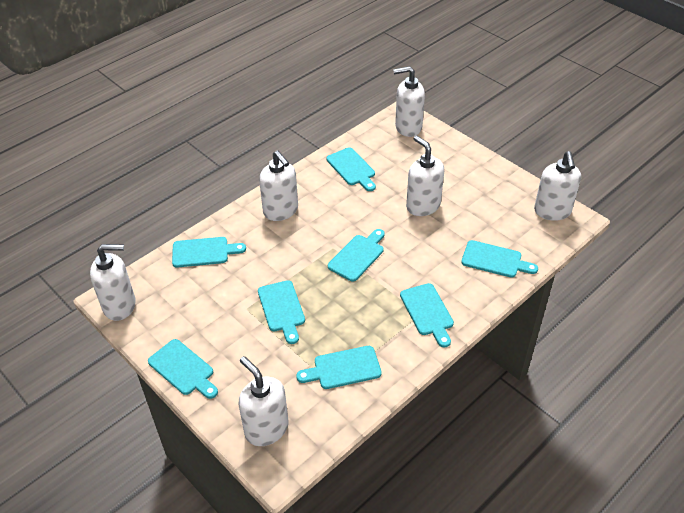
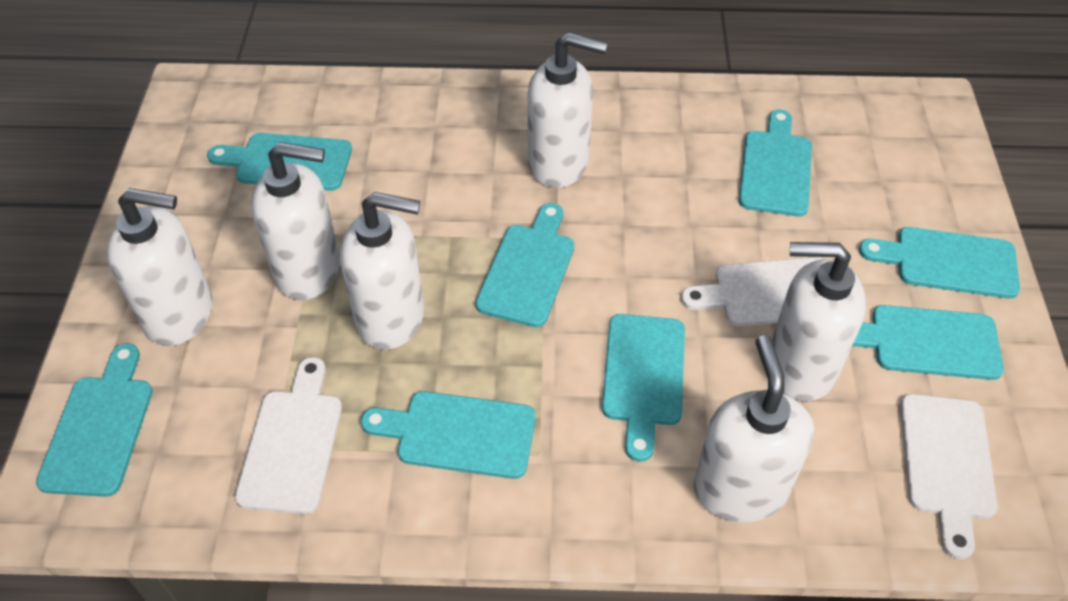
white cutting board: 0 -> 3

